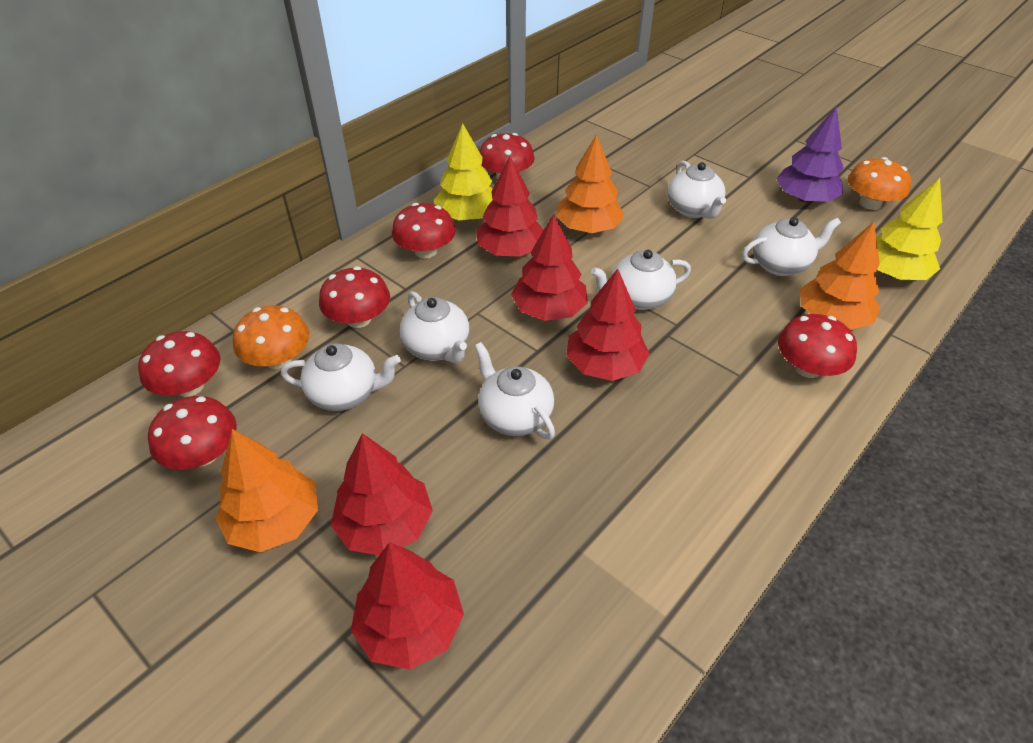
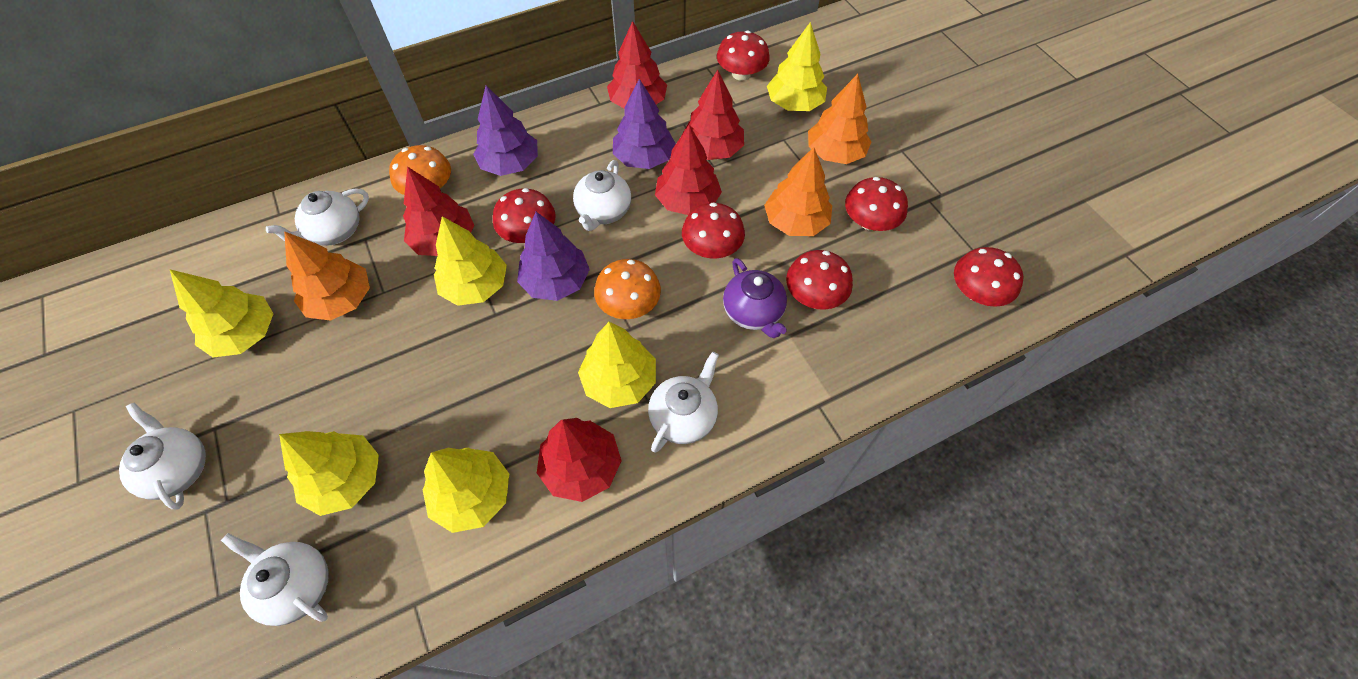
purple teapot: 0 -> 1
purple tree: 1 -> 3
white teapot: 6 -> 5
yellow tree: 2 -> 6

